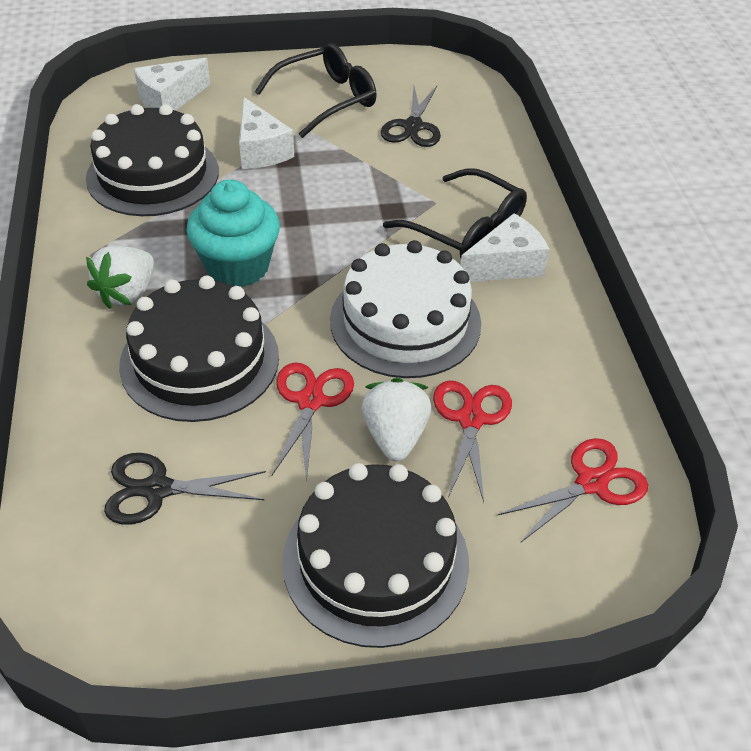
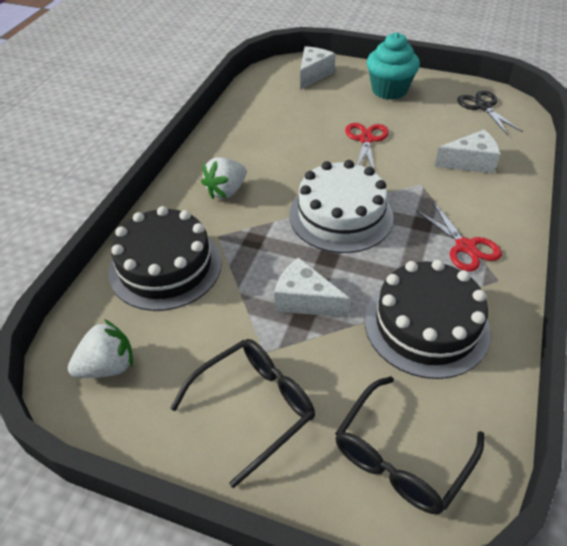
black cake: 3 -> 2
black scissors: 2 -> 1
red scissors: 3 -> 2

